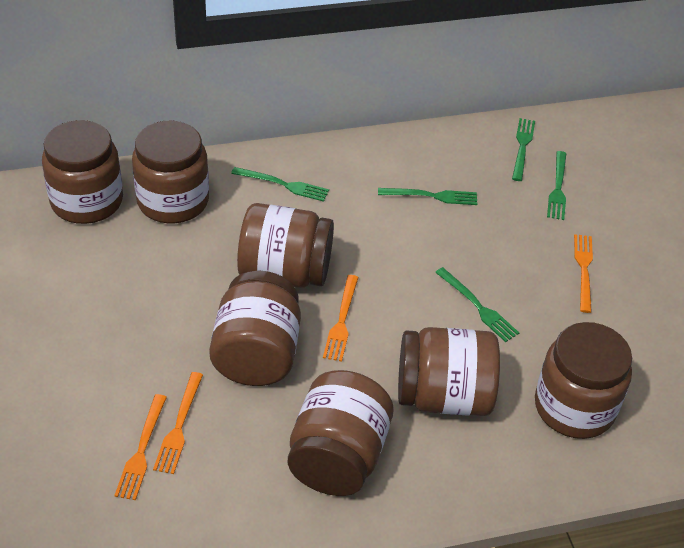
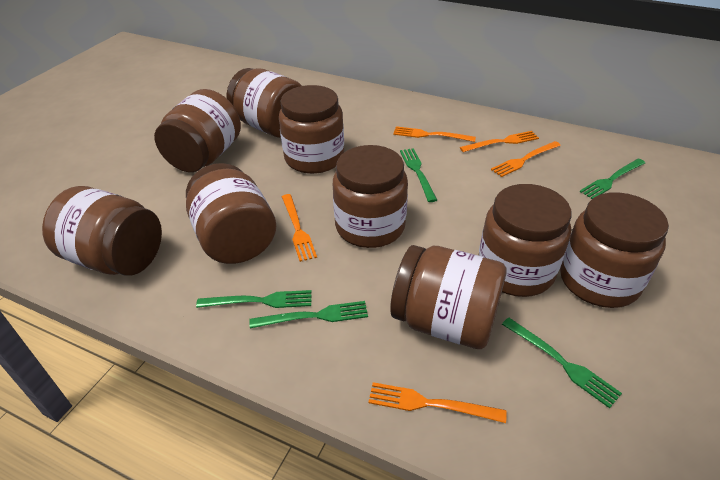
brown jar: 7 -> 9
orange fork: 4 -> 5

